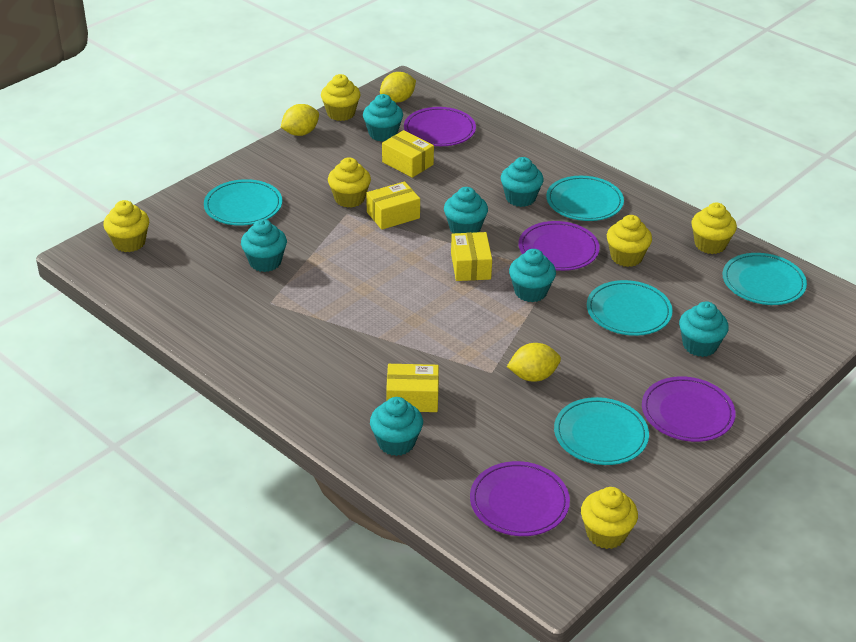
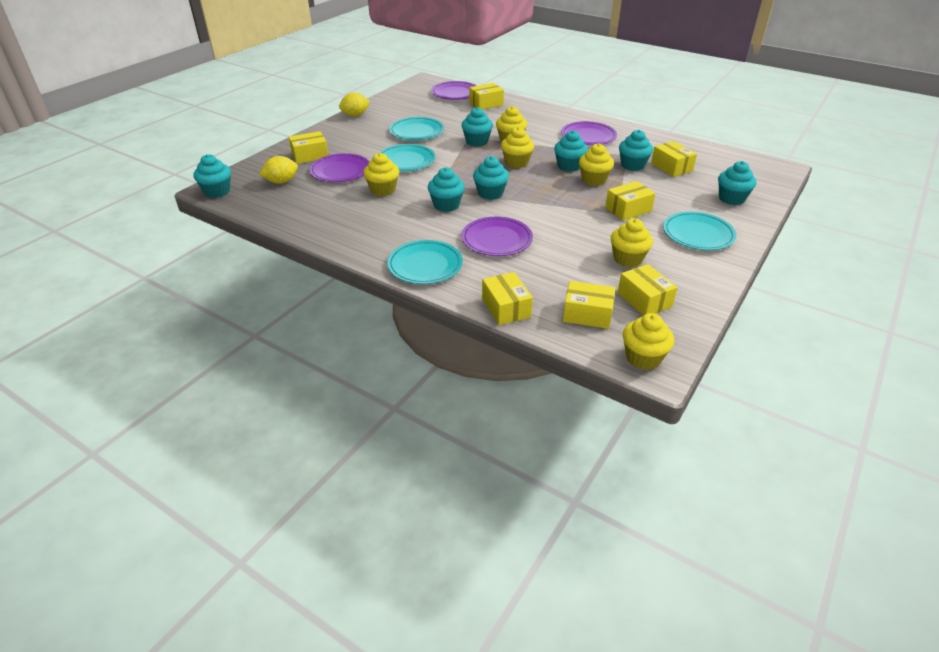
turquoise plate: 5 -> 4
yellow box: 4 -> 7
yellow lemon: 3 -> 2

